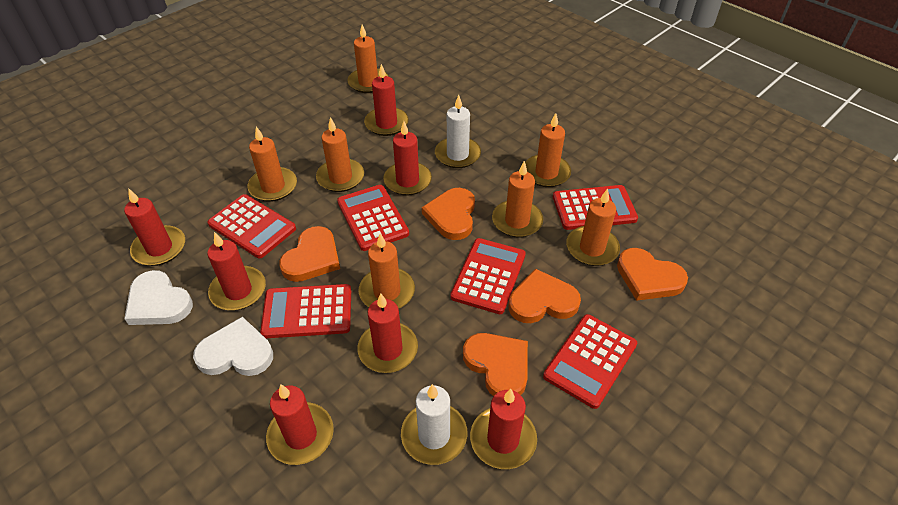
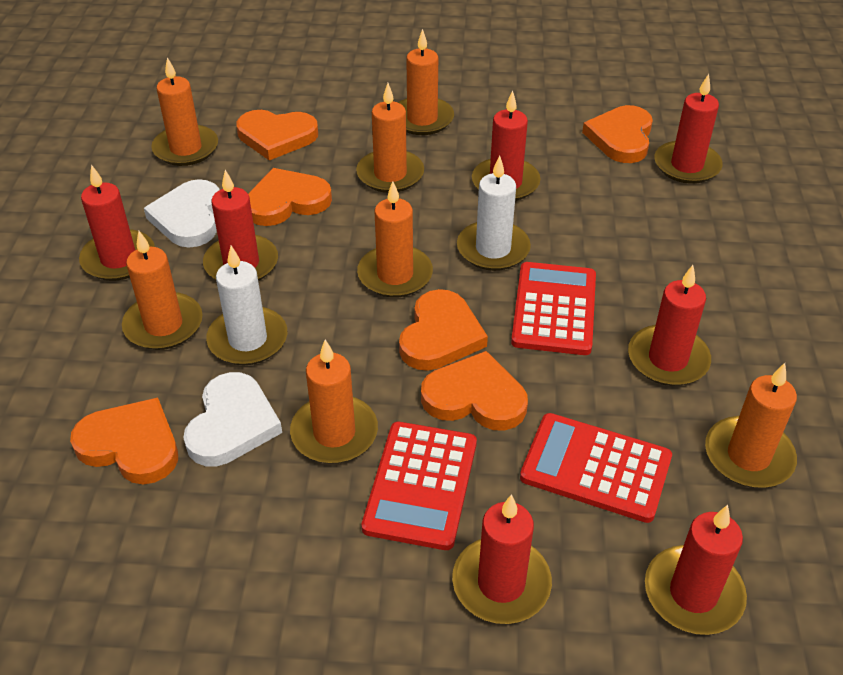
orange heart: 5 -> 6
red calculator: 6 -> 3

